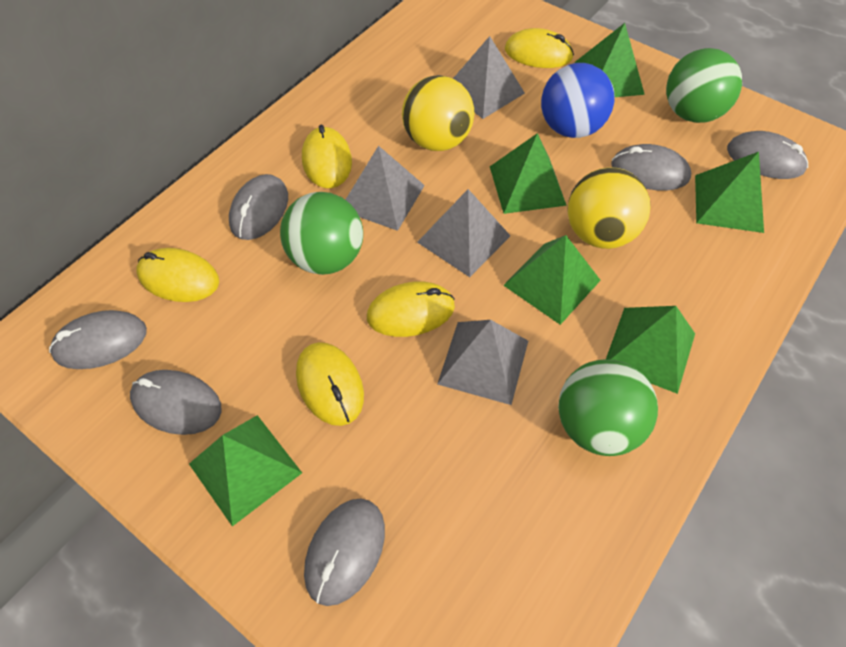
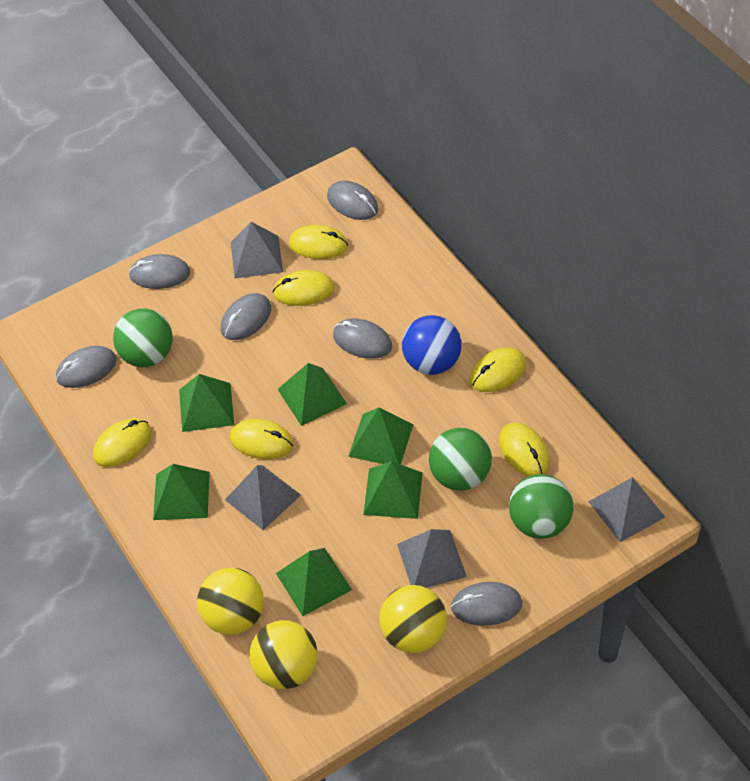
yellow ball: 2 -> 3
yellow mouse: 5 -> 6

